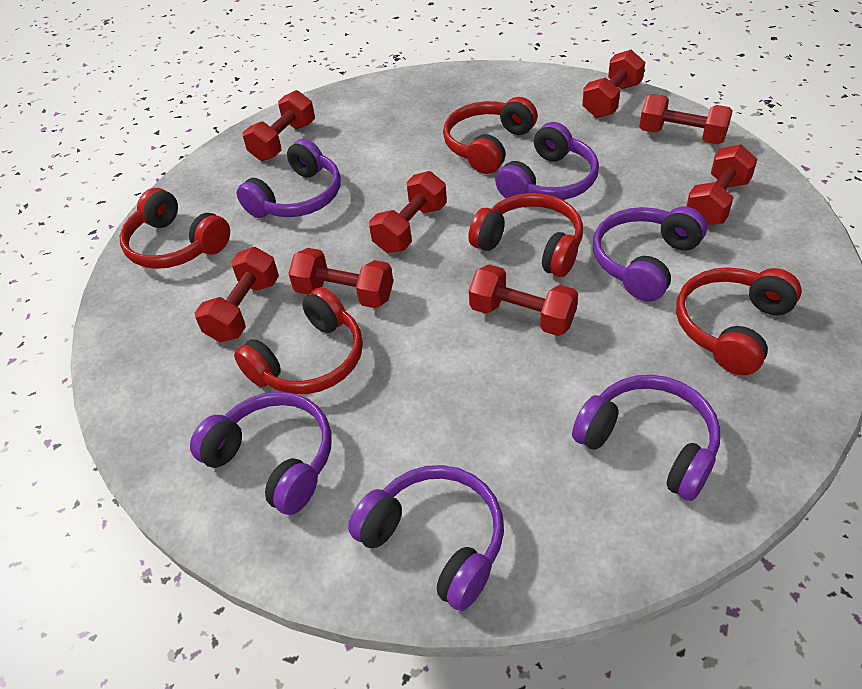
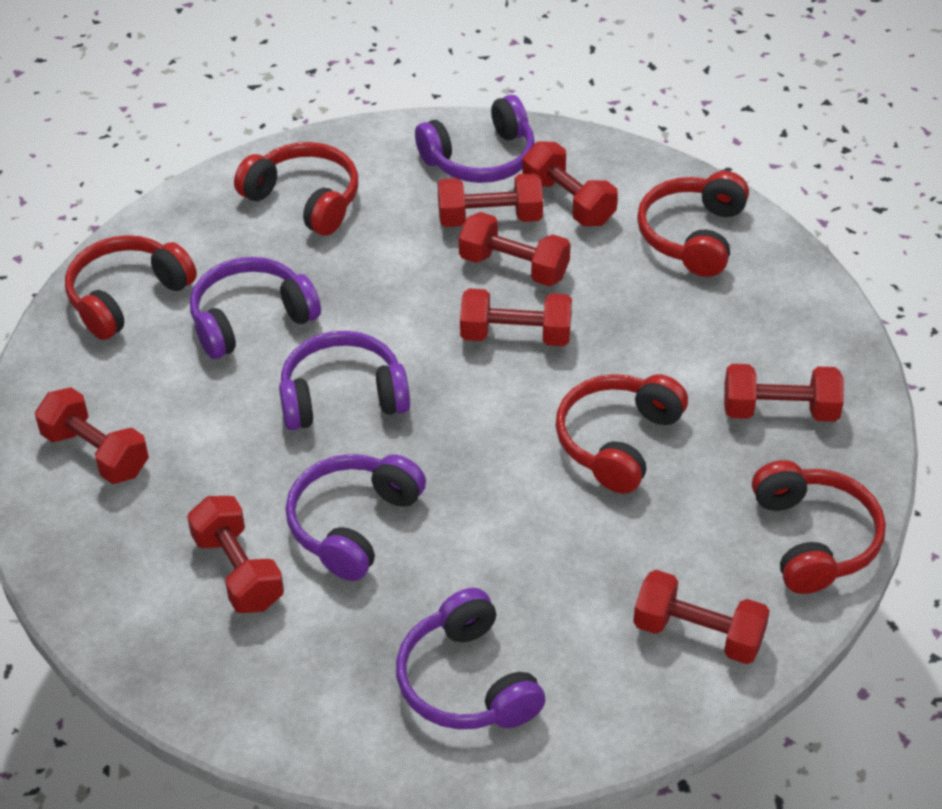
purple headphones: 6 -> 5

